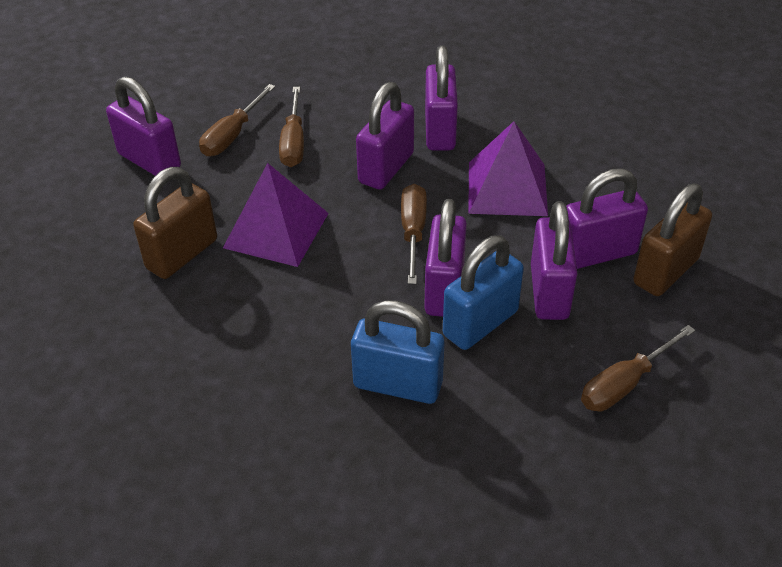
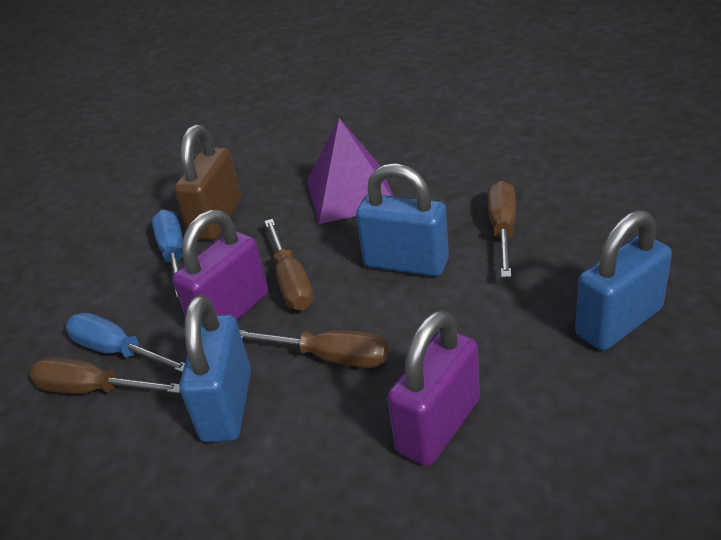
blue padlock: 2 -> 3
blue screwdriver: 0 -> 2
brown padlock: 2 -> 1
purple padlock: 6 -> 2
purple pyramid: 2 -> 1

